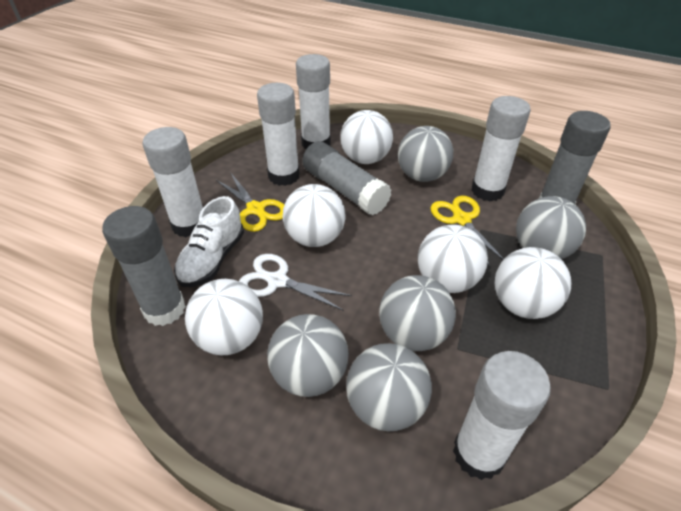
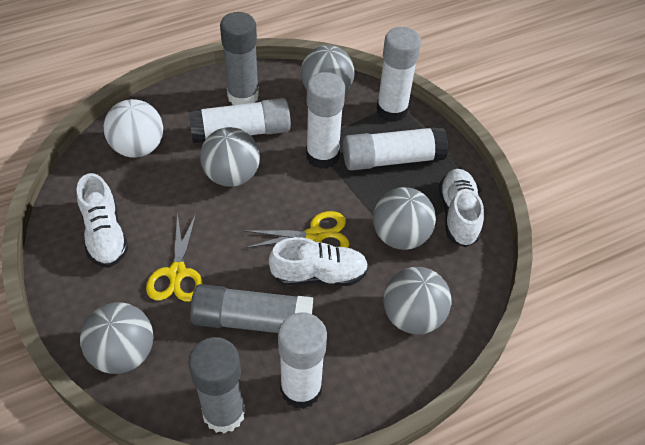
white ball: 5 -> 1
white scissors: 1 -> 0
white shoe: 1 -> 3

